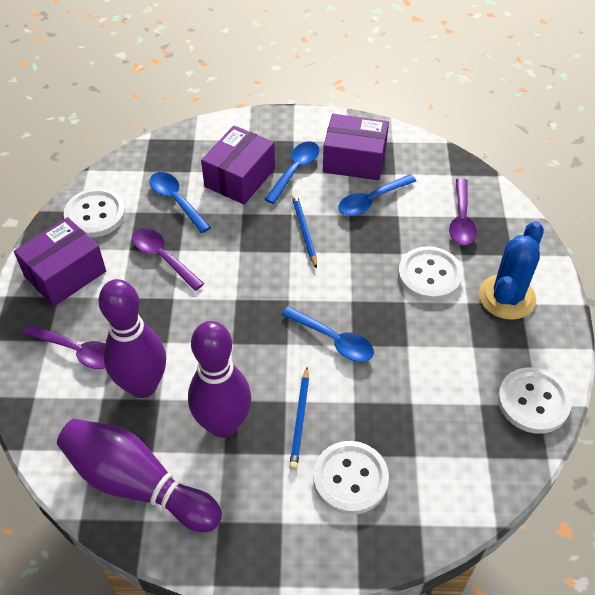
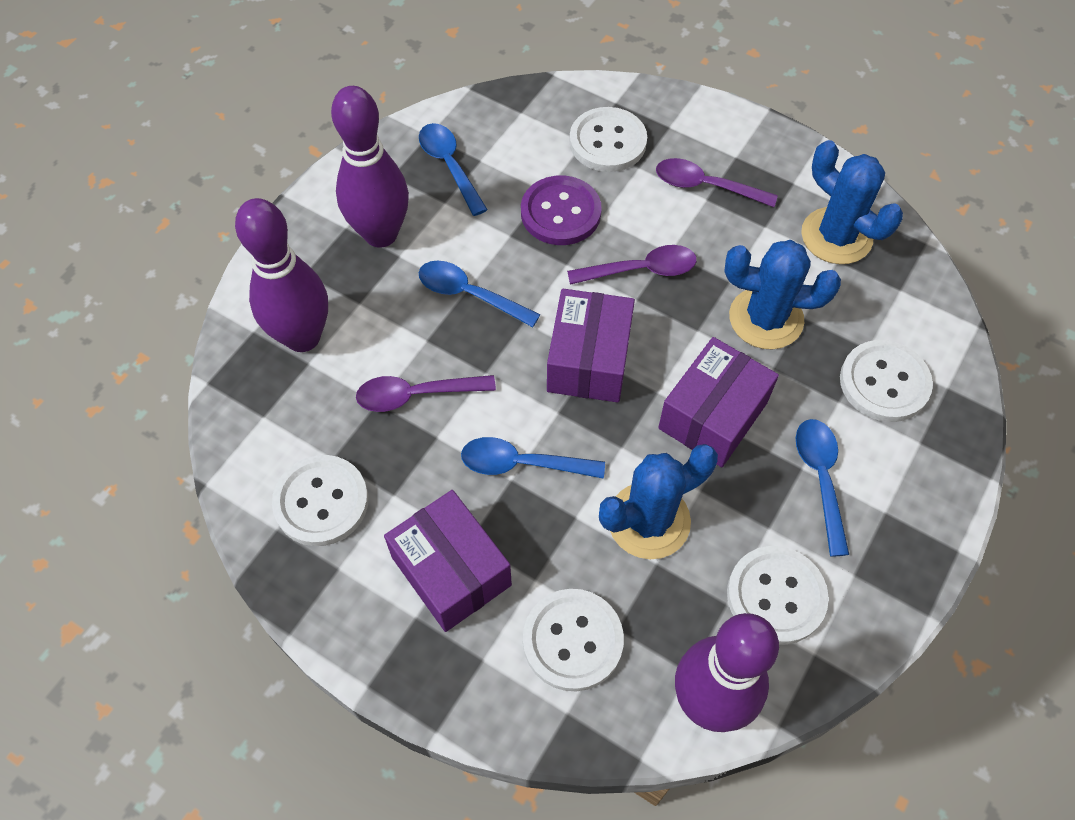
blue cactus: 1 -> 3
blue pencil: 2 -> 0
purple button: 0 -> 1
white button: 4 -> 5

